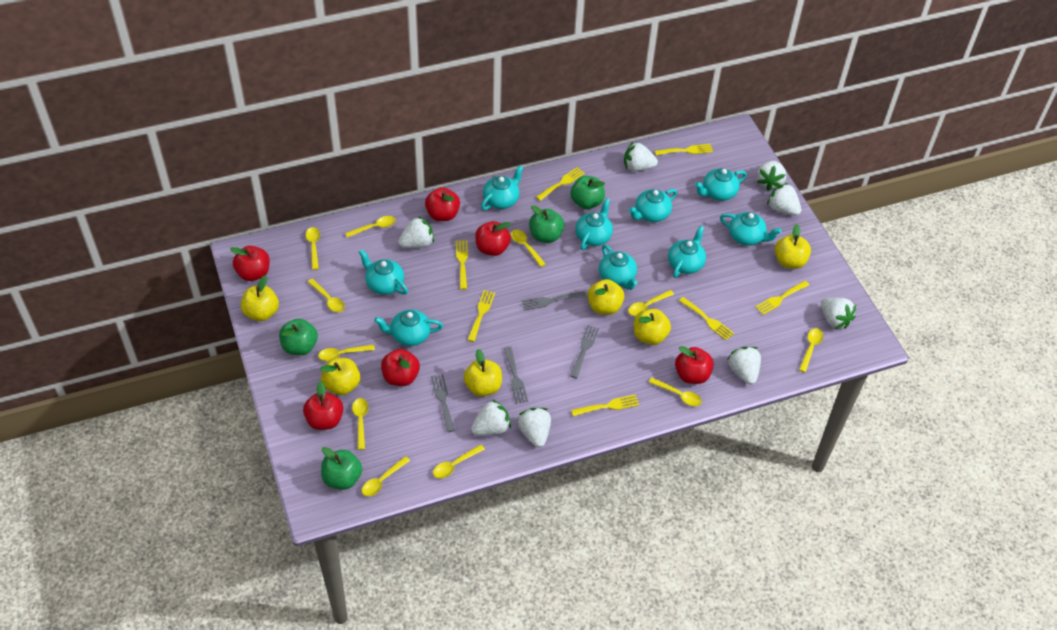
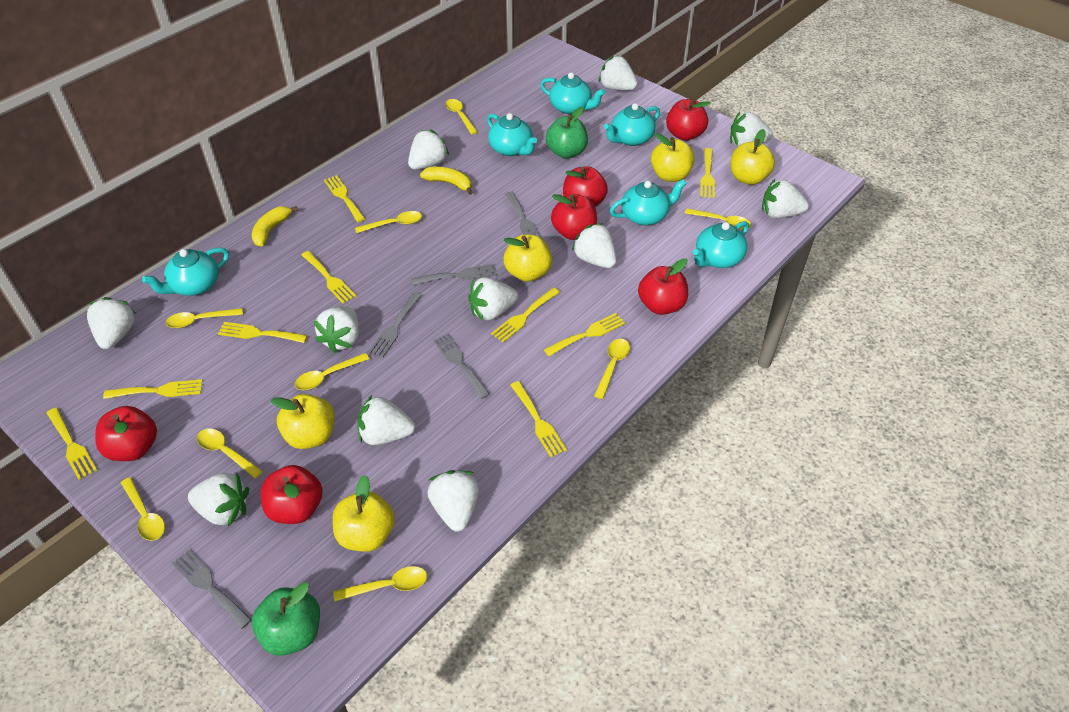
green apple: 4 -> 2
grey fork: 4 -> 5
turquoise teapot: 9 -> 6
white strawberry: 8 -> 11
yellow apple: 6 -> 5
yellow banana: 0 -> 2
yellow fork: 7 -> 9
yellow spoon: 11 -> 9

